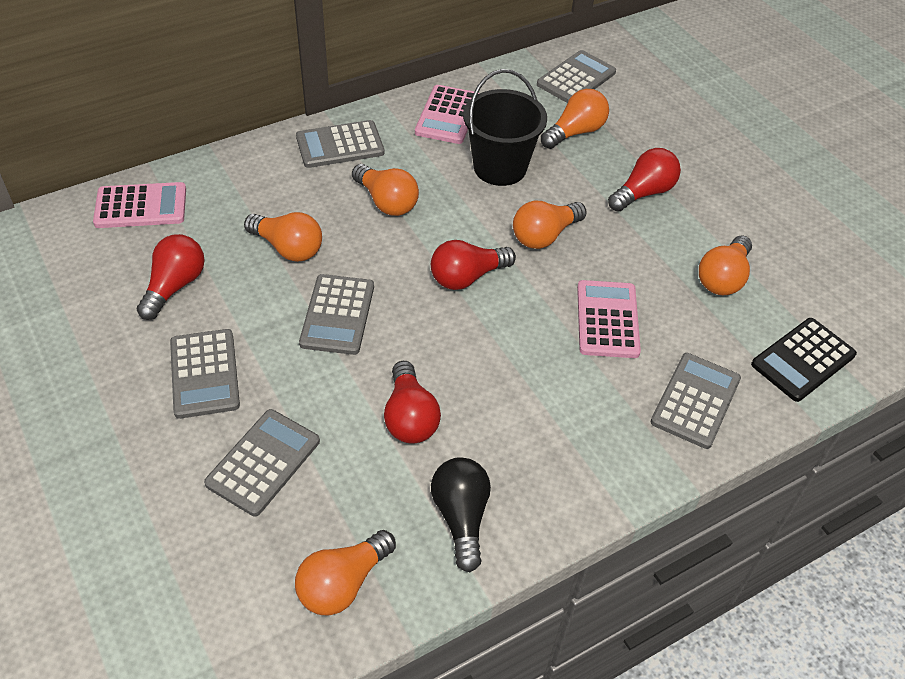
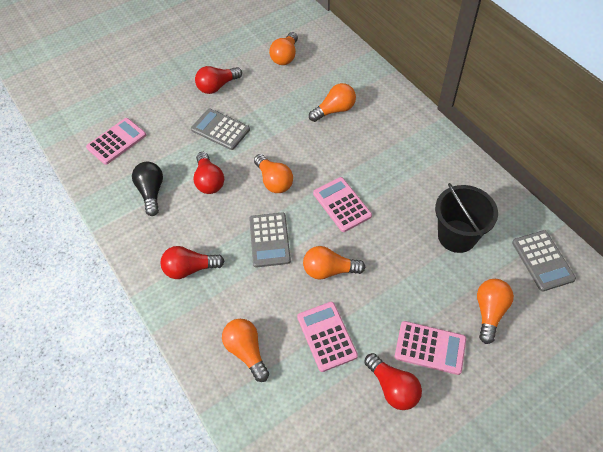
black calculator: 1 -> 0
grey calculator: 6 -> 3
pink calculator: 3 -> 4

